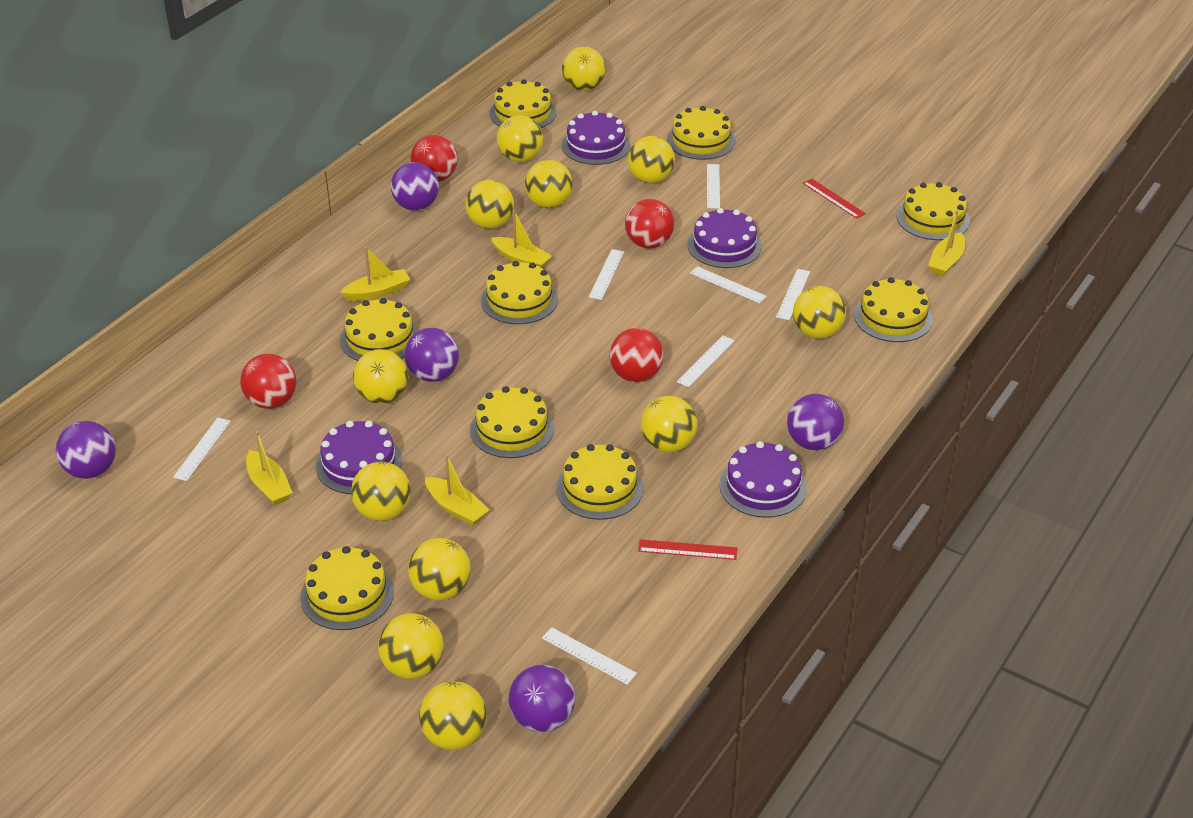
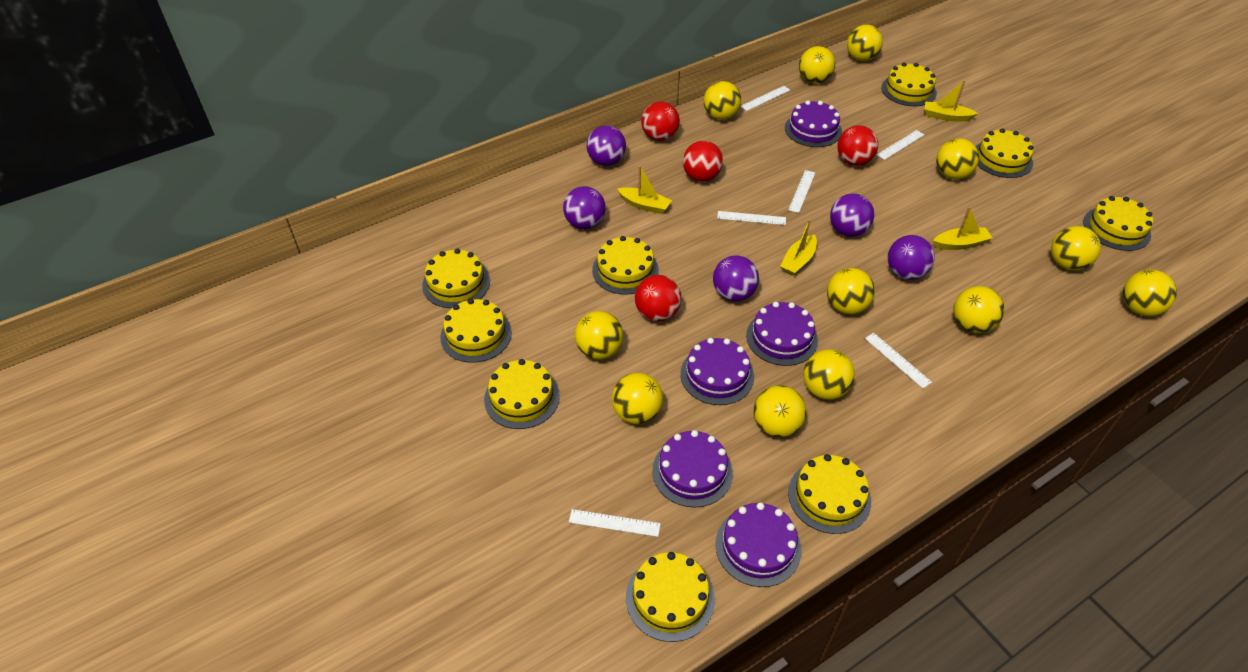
purple cake: 4 -> 5
red ruler: 2 -> 0
white ruler: 7 -> 6
yellow boat: 5 -> 4

